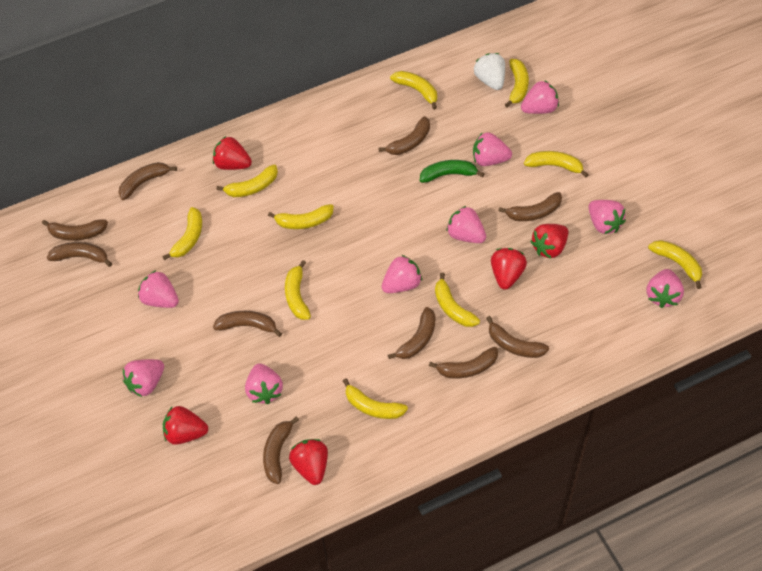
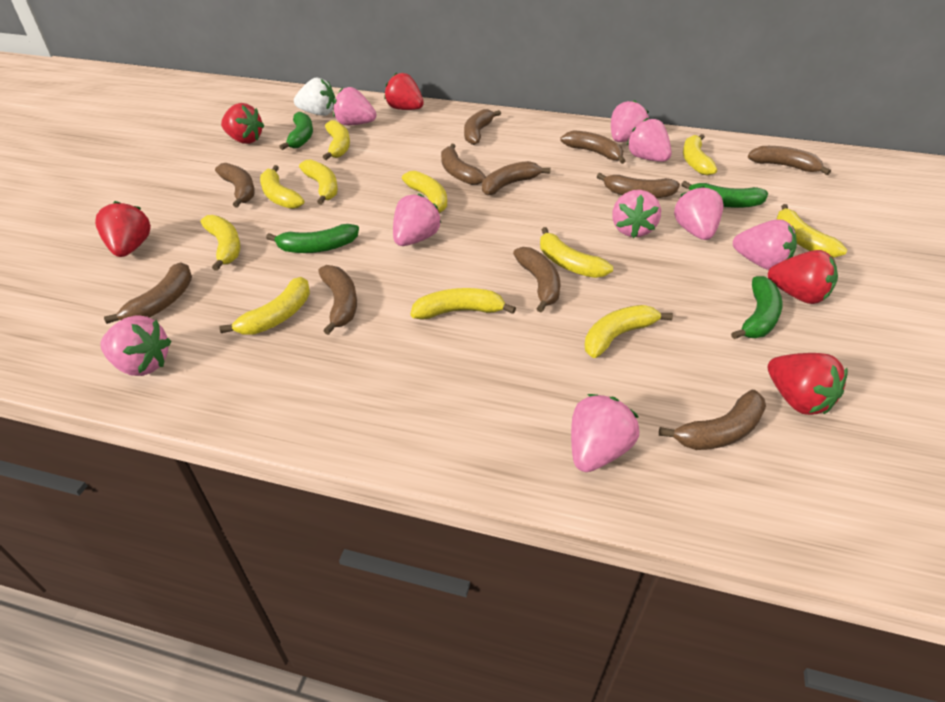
brown banana: 10 -> 11
green banana: 1 -> 4
yellow banana: 10 -> 11

